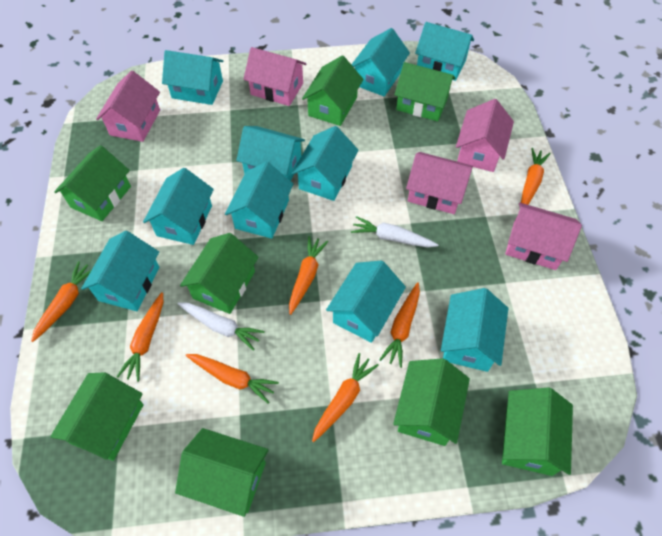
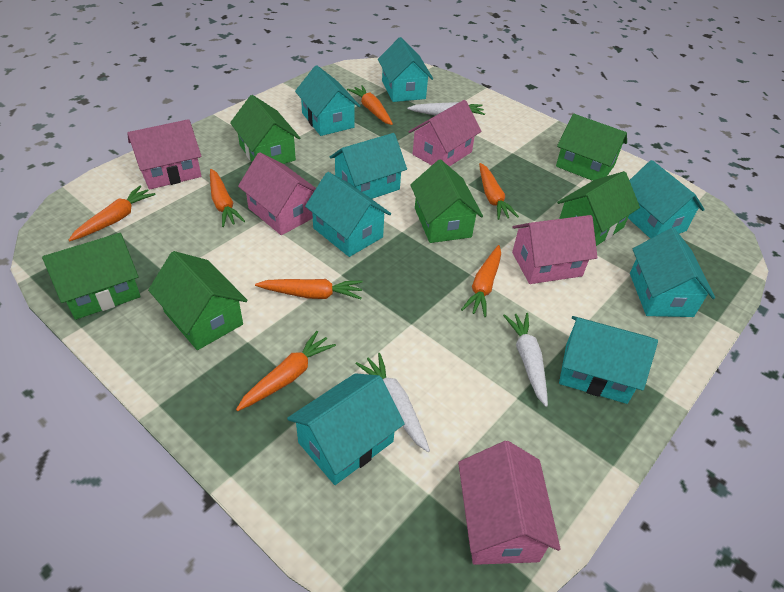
green house: 8 -> 6
turquoise house: 10 -> 8
white carrot: 2 -> 3

